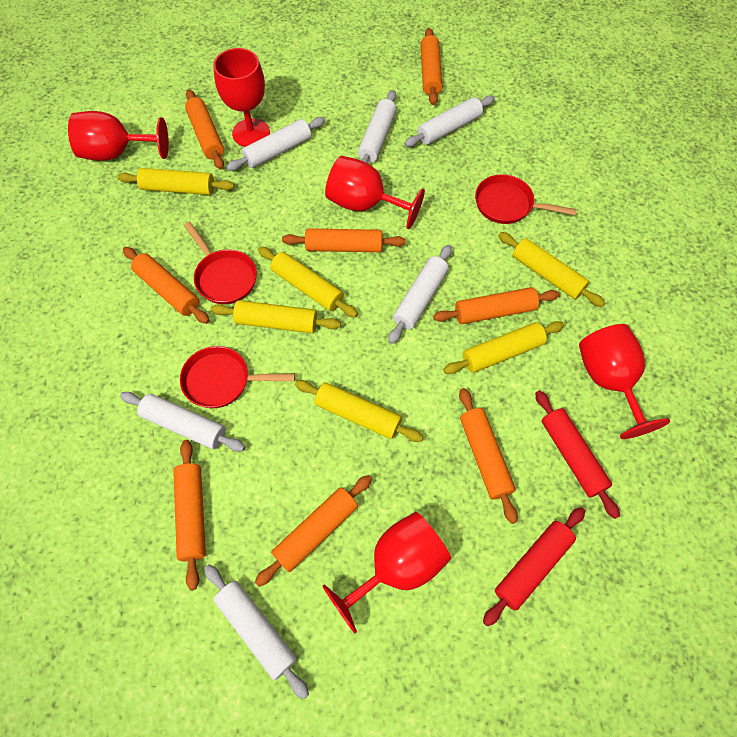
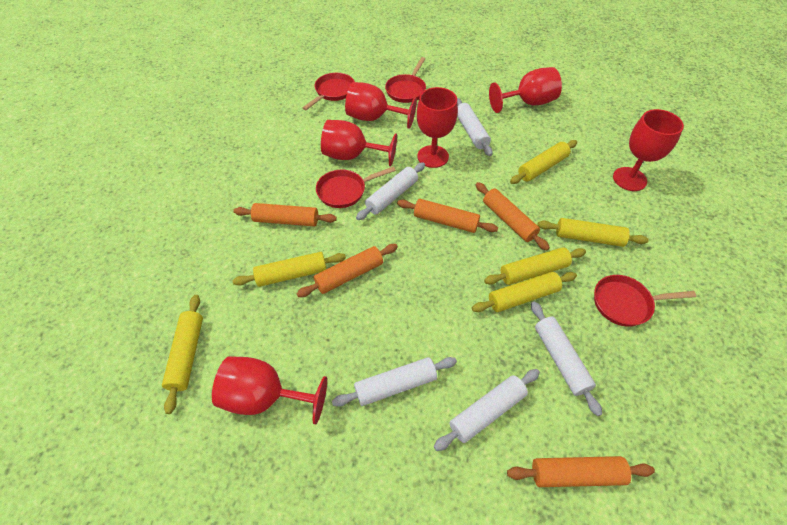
orange rolling pin: 8 -> 5
red goblet: 5 -> 6
red pan: 3 -> 4
red rolling pin: 2 -> 0
white rolling pin: 6 -> 5

